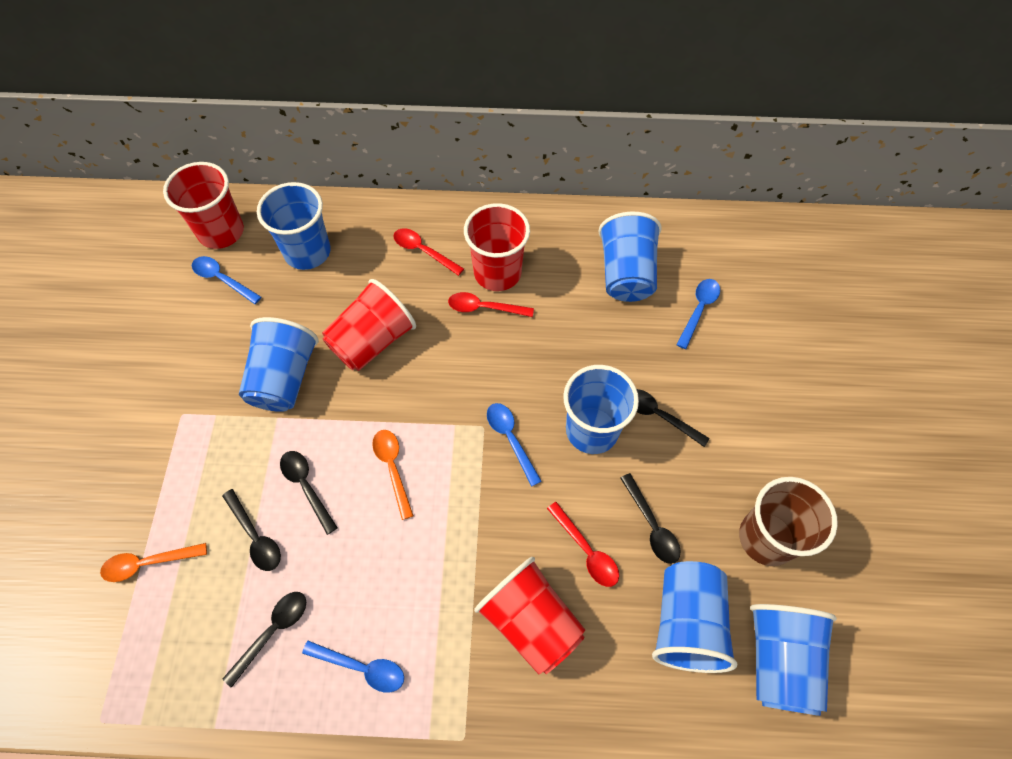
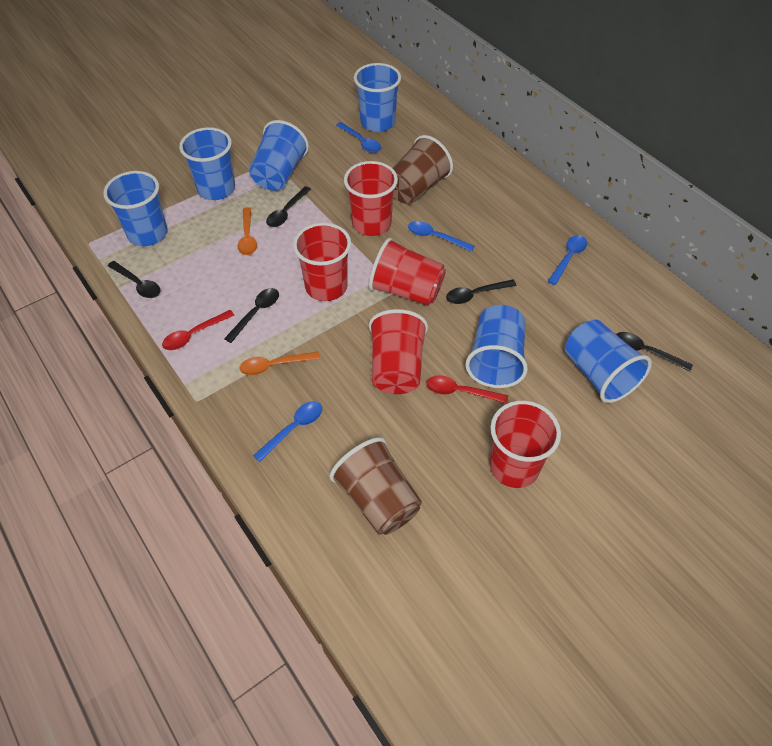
brown cup: 1 -> 2
red cup: 4 -> 5
red spoon: 3 -> 2

